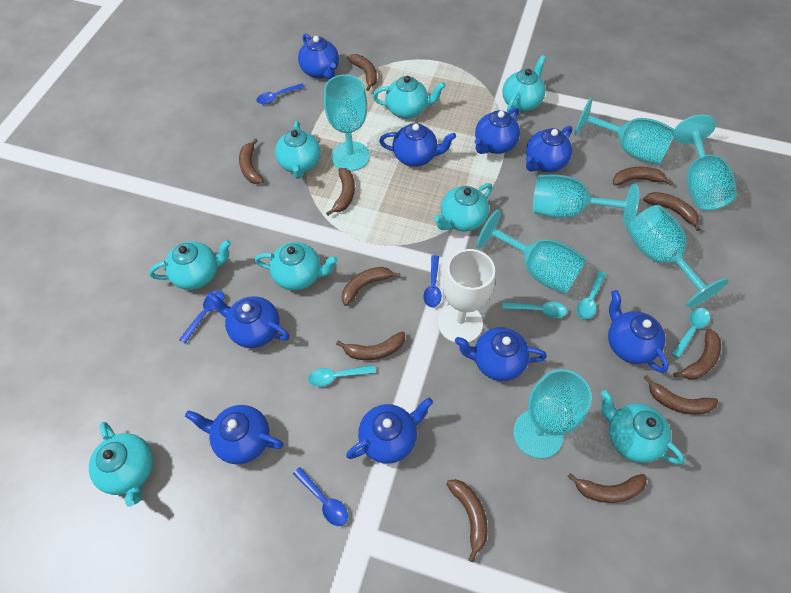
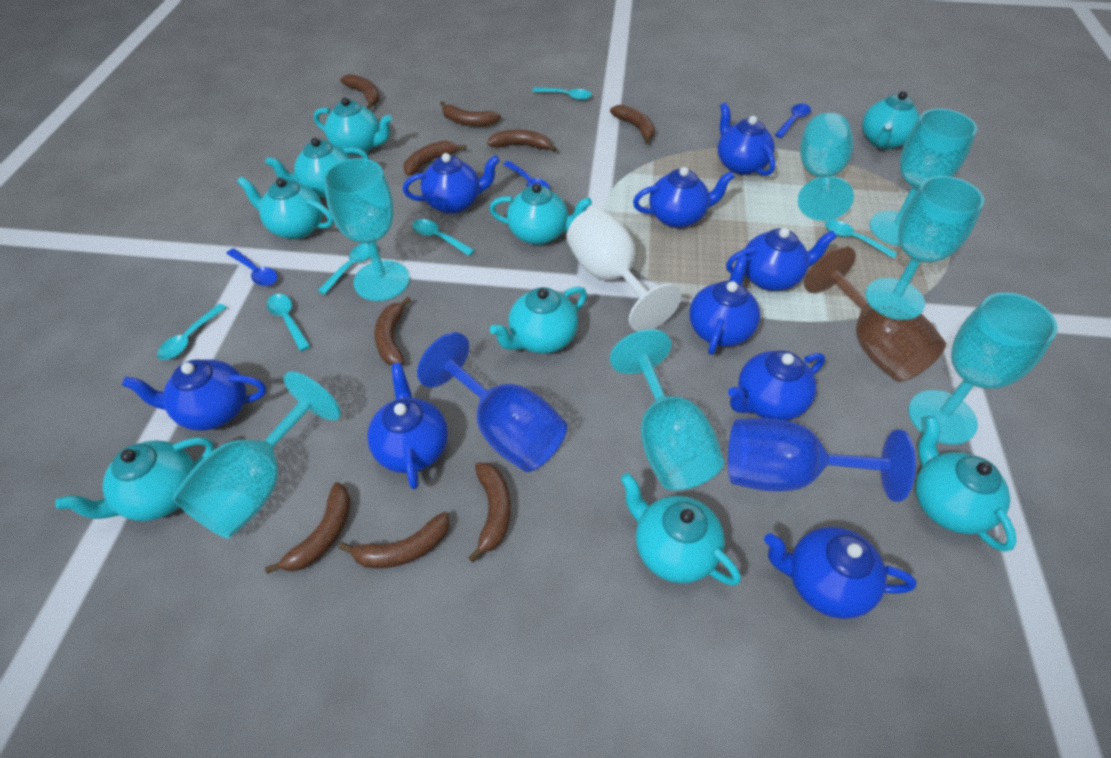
blue goblet: 0 -> 2
blue spoon: 4 -> 3
brown banana: 11 -> 9
brown goblet: 0 -> 1
turquoise spoon: 4 -> 6
turquoise teapot: 8 -> 9

